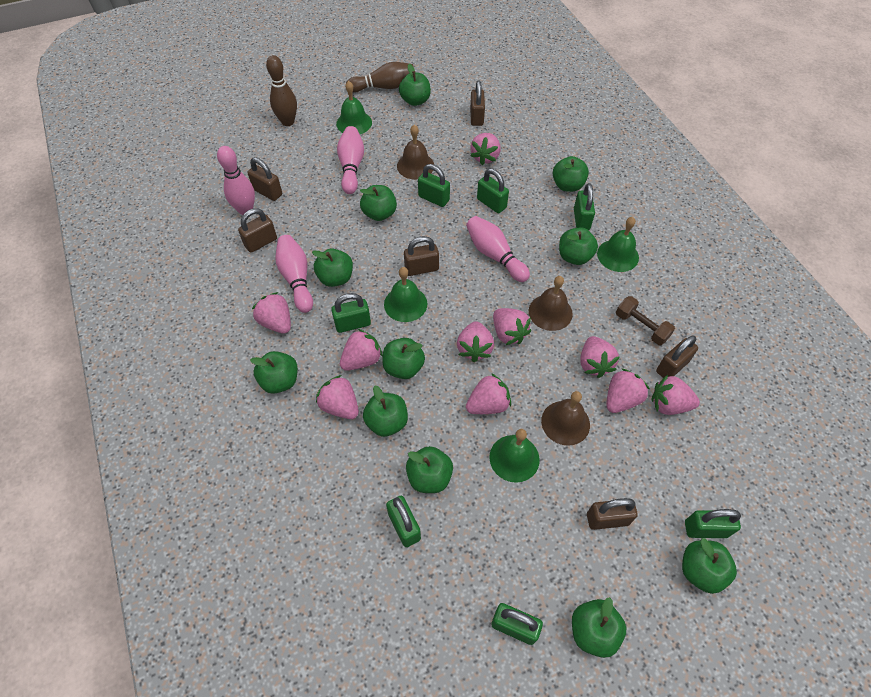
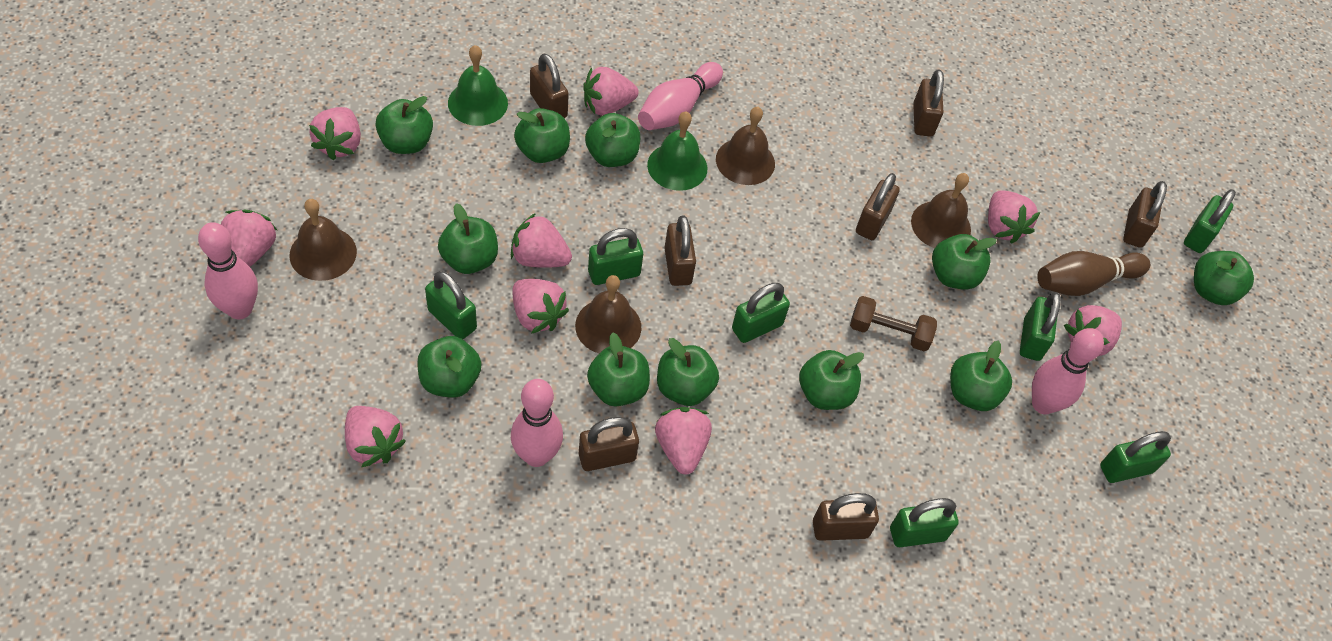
brown bell: 3 -> 4
brown bowling pin: 2 -> 1
brown padlock: 6 -> 7
green bell: 4 -> 2
pink strawberry: 10 -> 9

